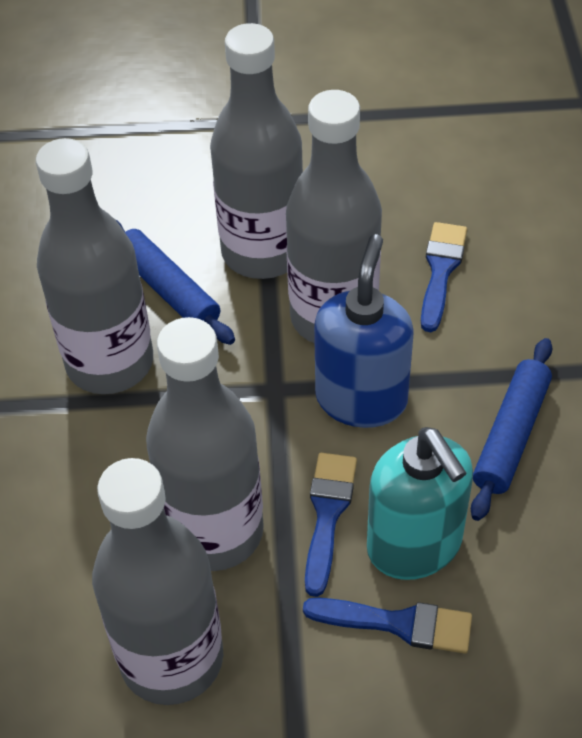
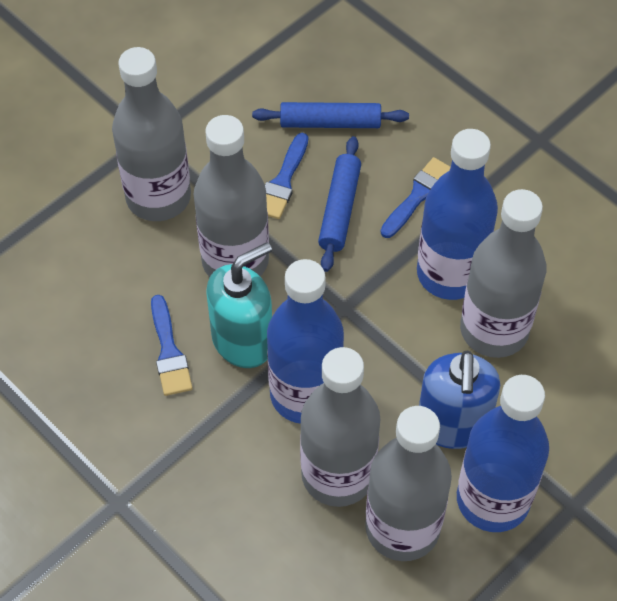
blue bottle: 0 -> 3

